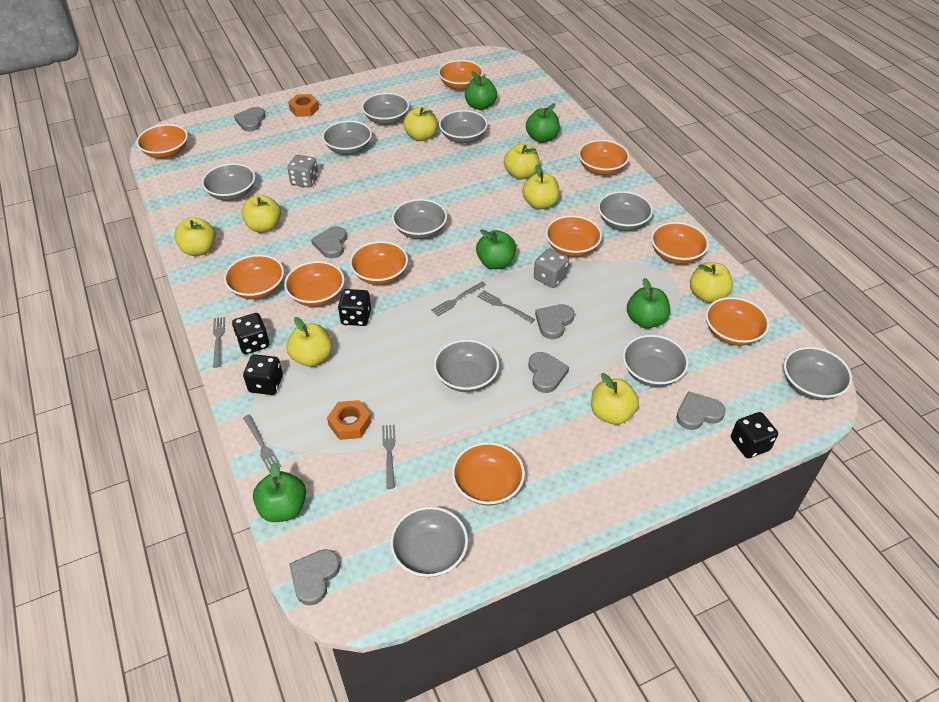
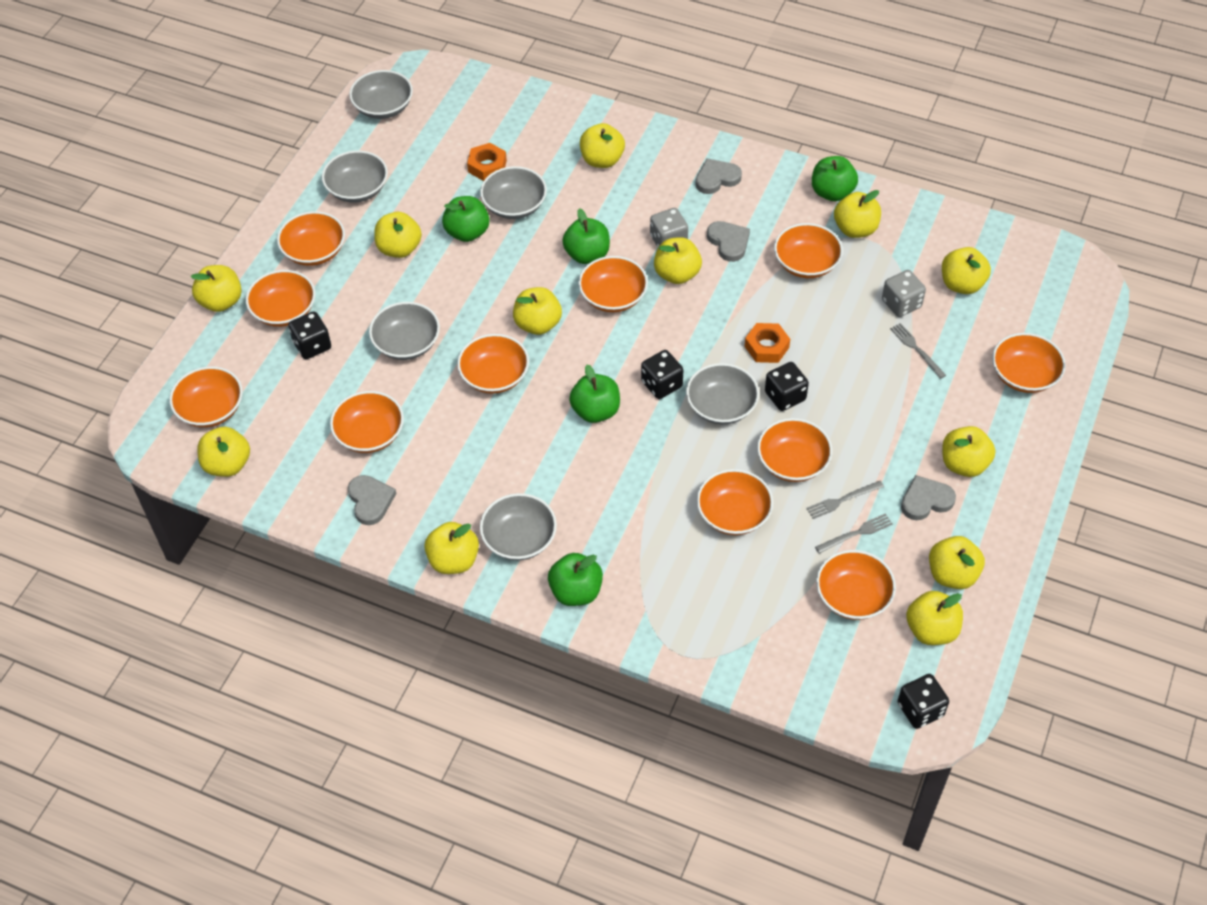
grey bowl: 10 -> 6
grey fork: 5 -> 3
grey heart: 6 -> 4
orange bowl: 10 -> 11
yellow apple: 8 -> 12

